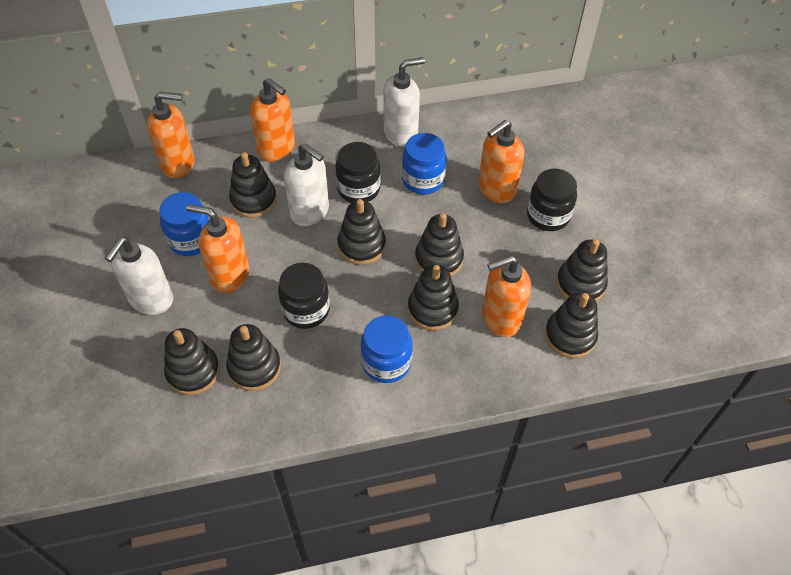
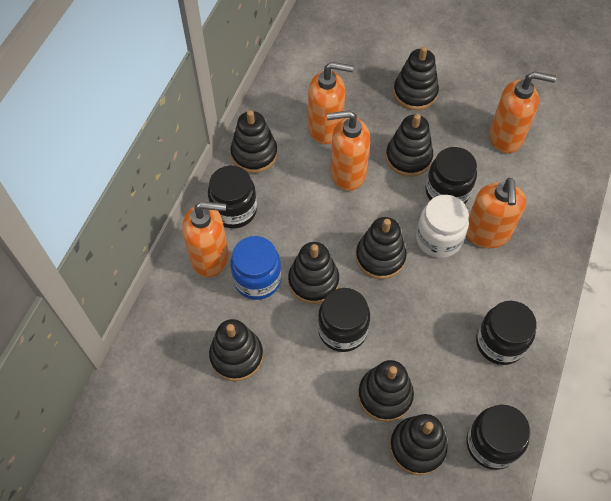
black jar: 3 -> 5
blue jar: 3 -> 1
white jar: 0 -> 1
white soap dispenser: 3 -> 0

